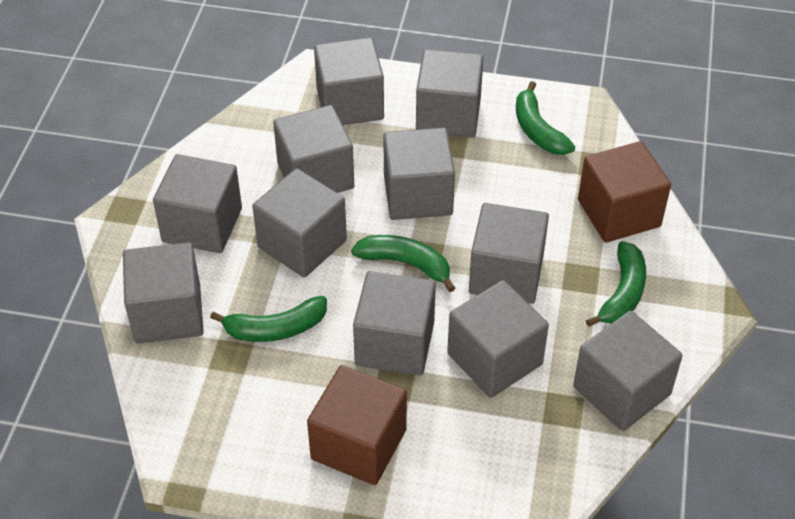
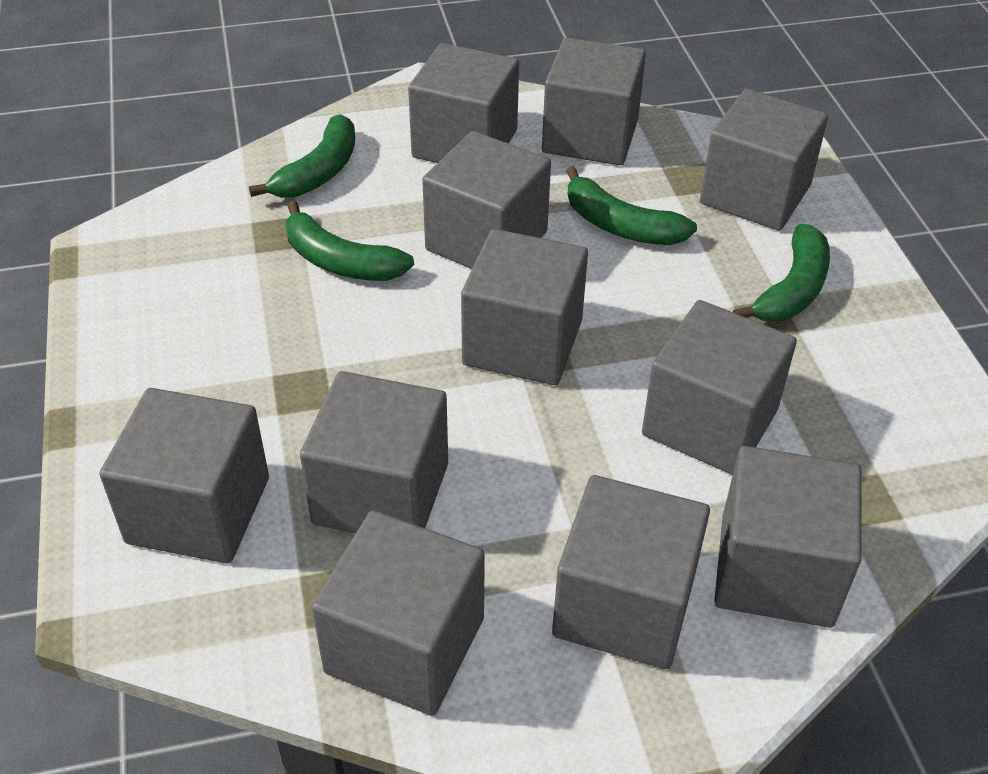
brown cube: 2 -> 0

